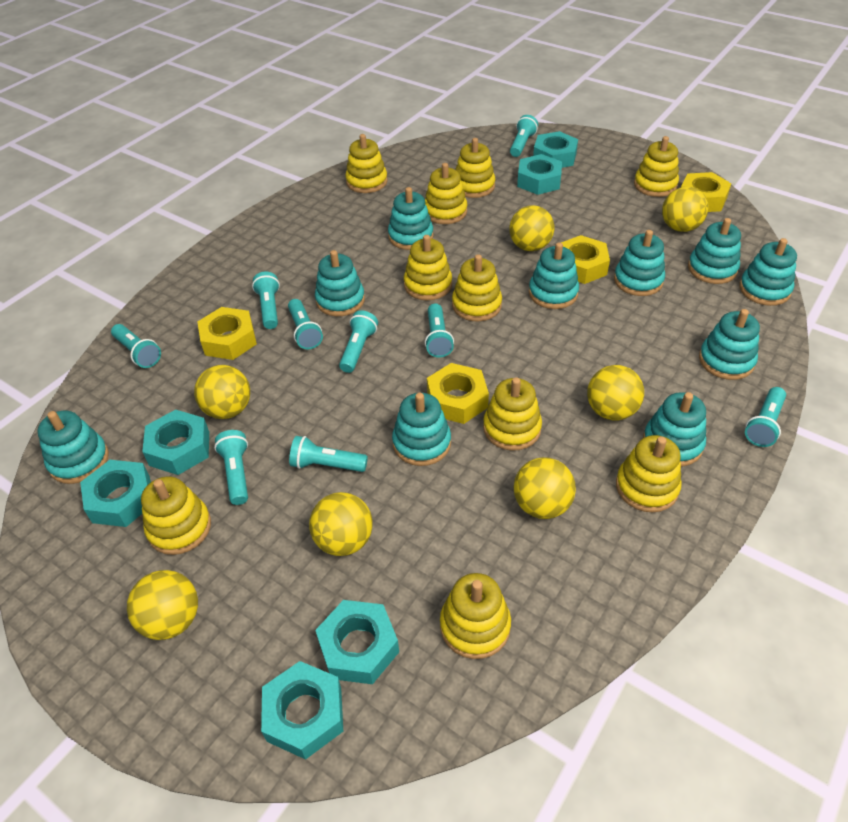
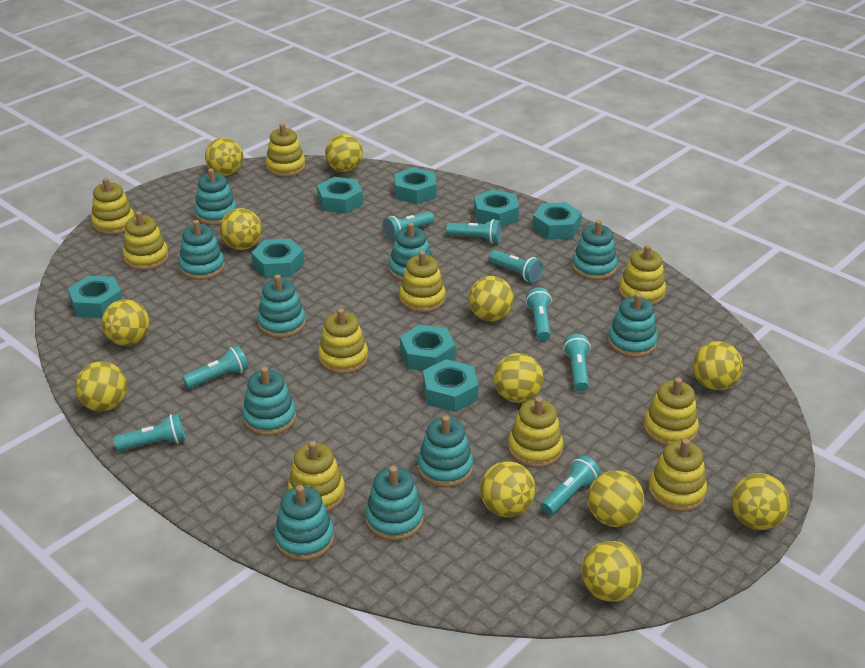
turquoise flashlight: 9 -> 8
turquoise nut: 6 -> 8
yellow ball: 7 -> 12
yellow nut: 4 -> 0

